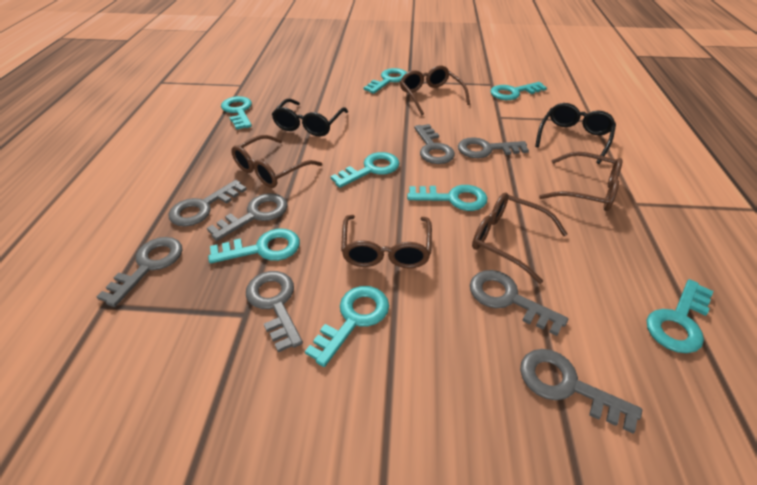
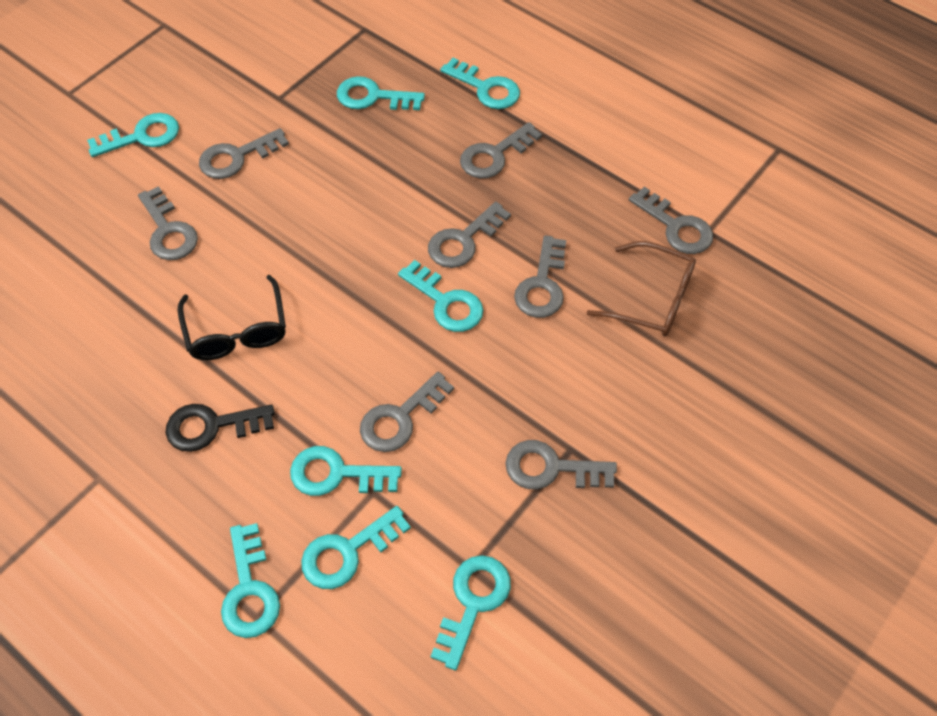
black glasses: 2 -> 1
black key: 0 -> 1
brown glasses: 5 -> 1

